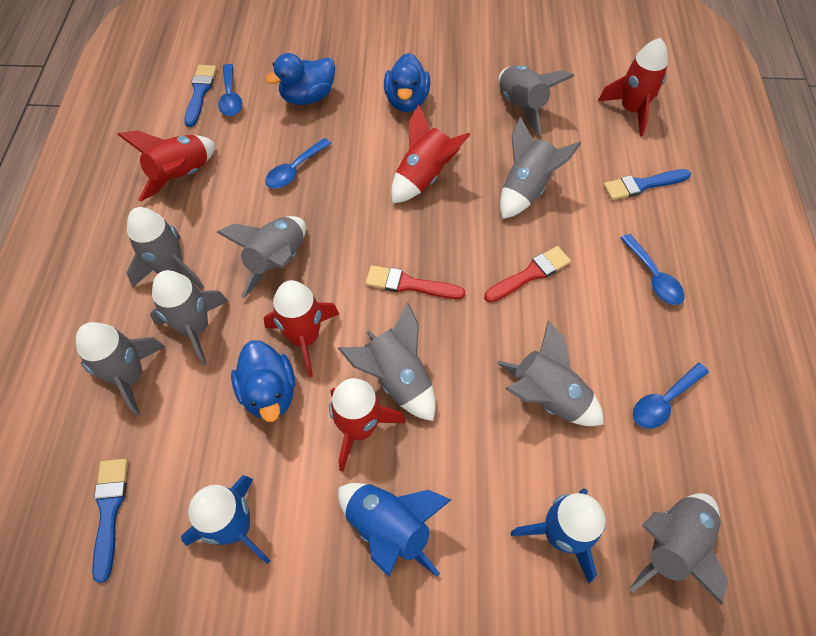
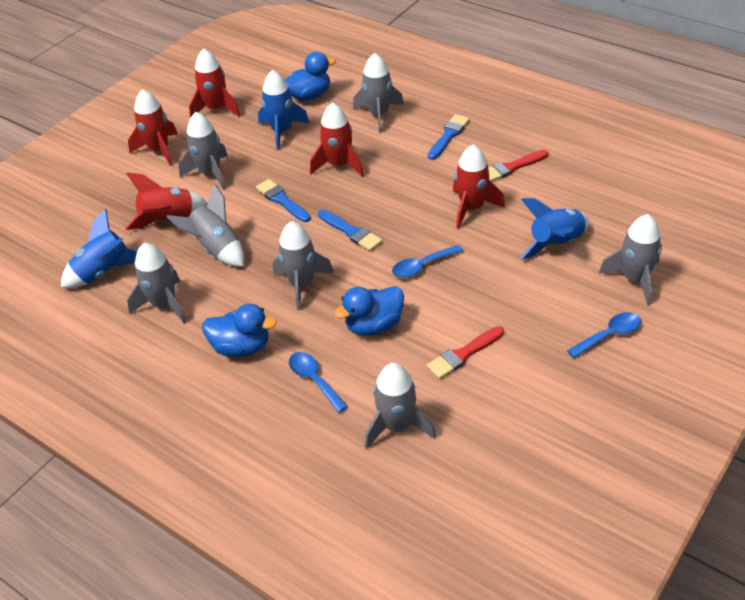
blue spoon: 4 -> 3
grey rocket: 9 -> 7

